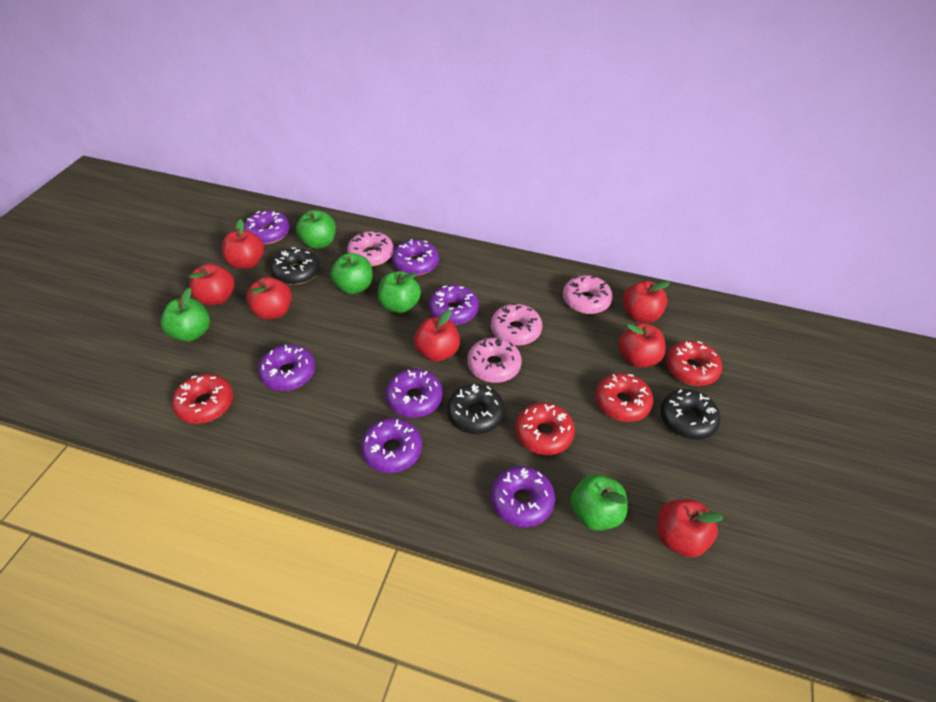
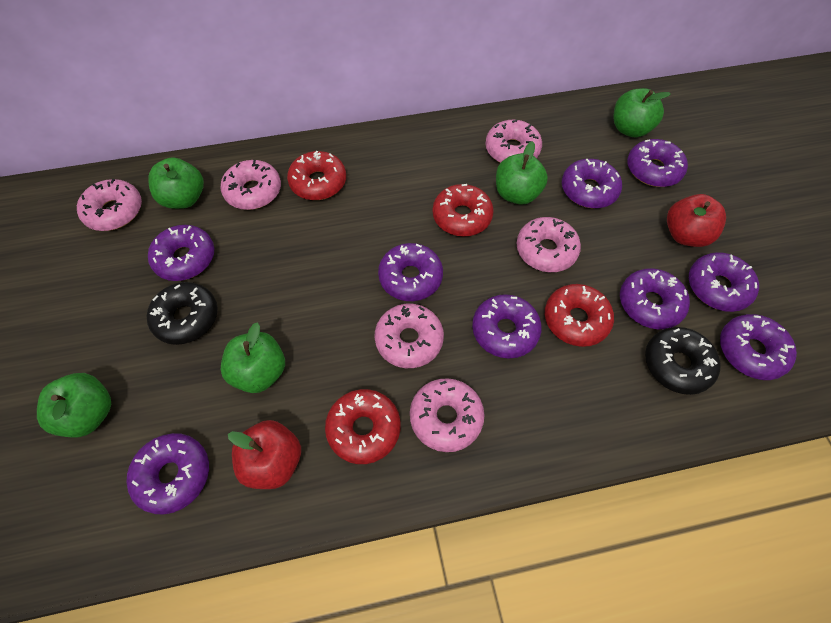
black donut: 3 -> 2
pink donut: 4 -> 6
purple donut: 7 -> 9
red apple: 7 -> 2

